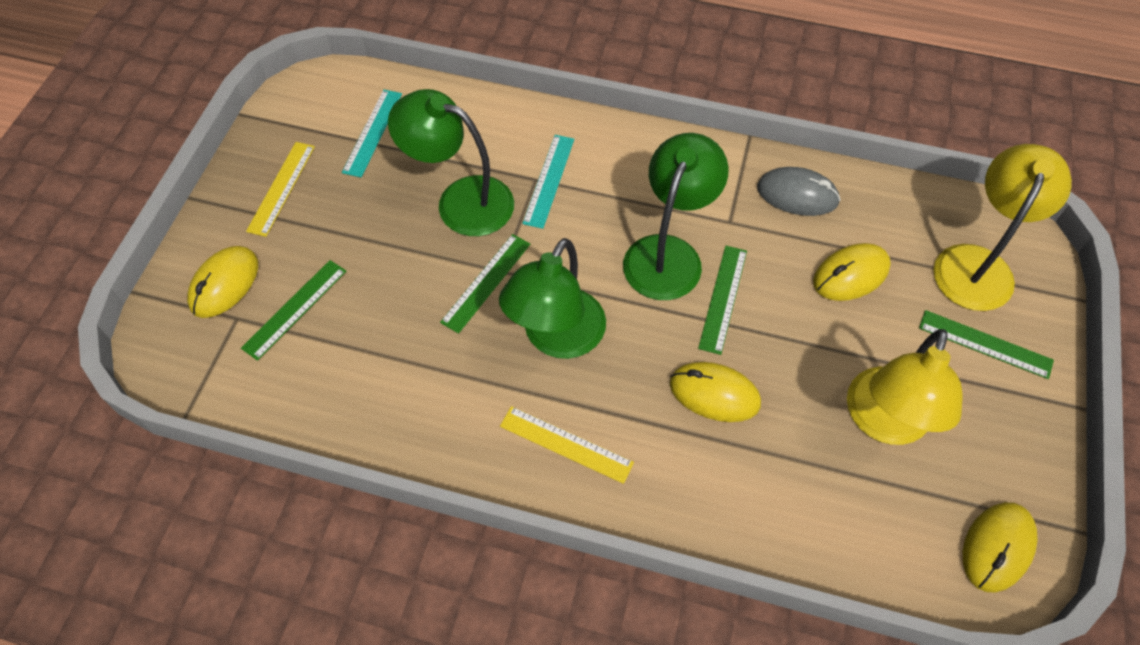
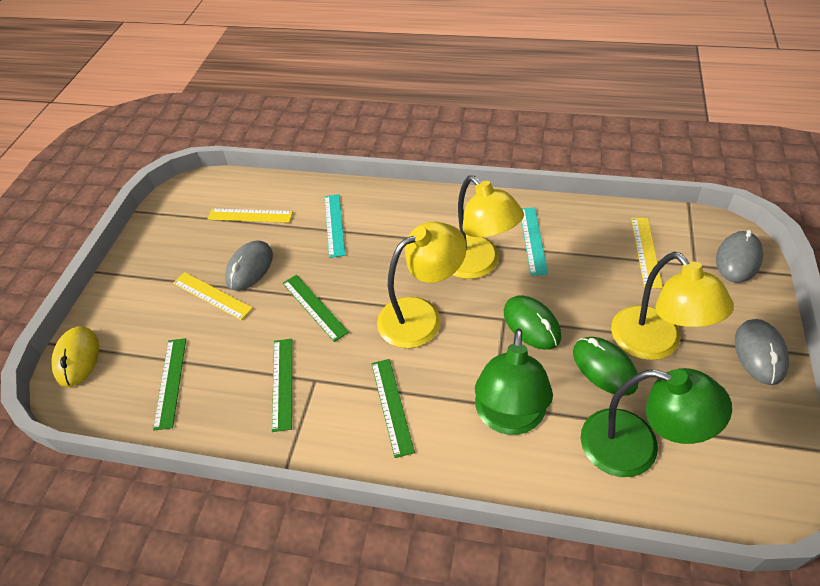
green lamp: 3 -> 2
green mouse: 0 -> 2
grey mouse: 1 -> 3
yellow lamp: 2 -> 3
yellow mouse: 4 -> 1
yellow ruler: 2 -> 3

